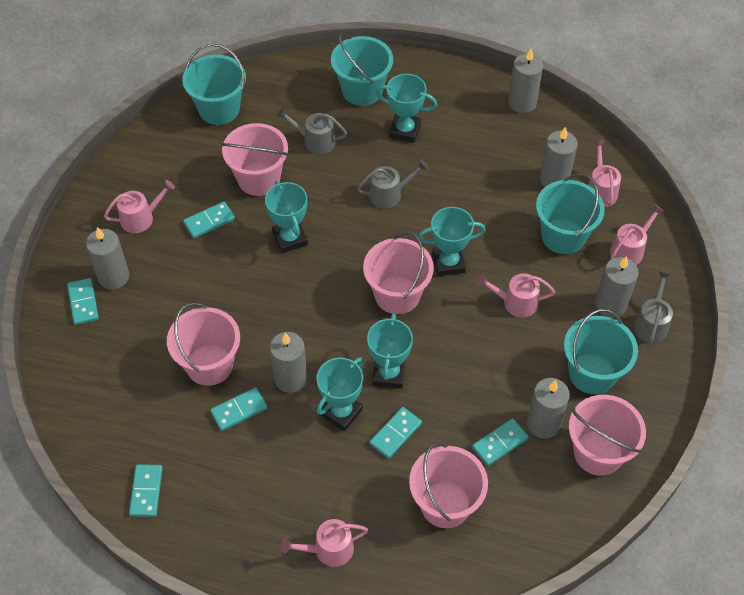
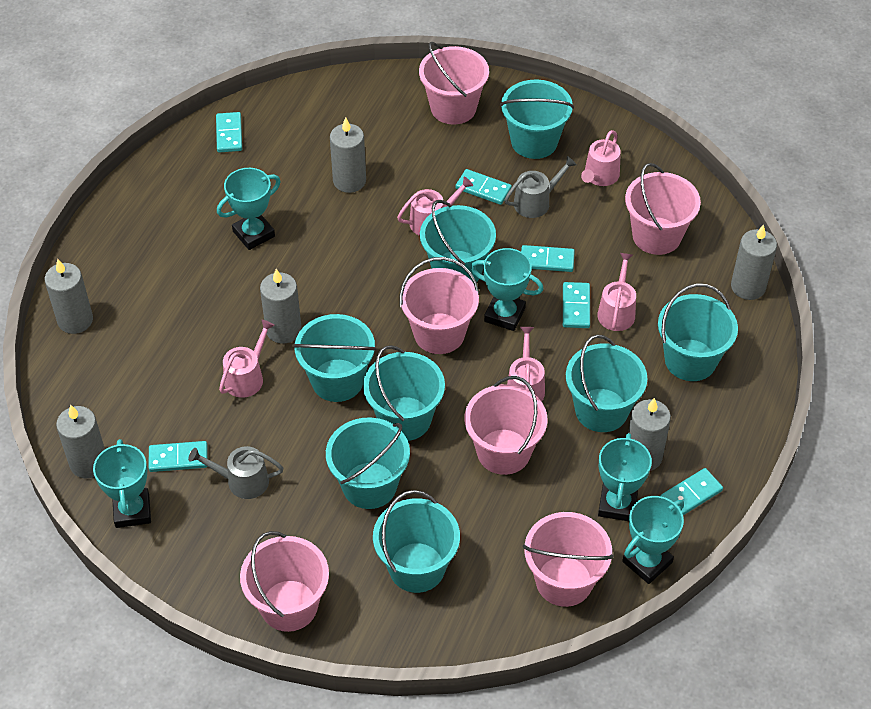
grey watering can: 3 -> 2
pink bucket: 5 -> 6
turquoise bucket: 4 -> 8

